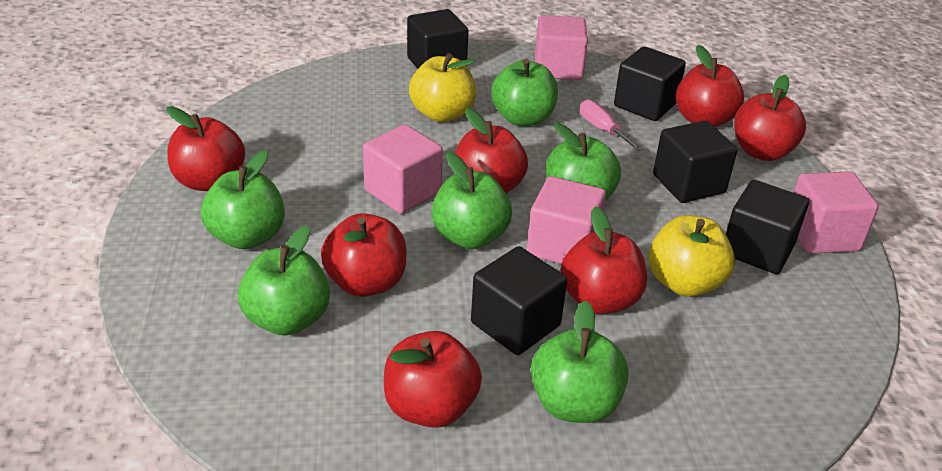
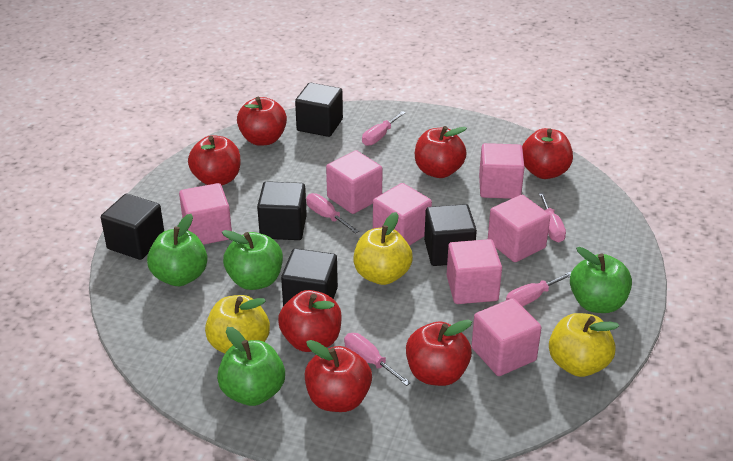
green apple: 6 -> 4
pink cube: 4 -> 7
pink screwdriver: 1 -> 5
yellow apple: 2 -> 3

